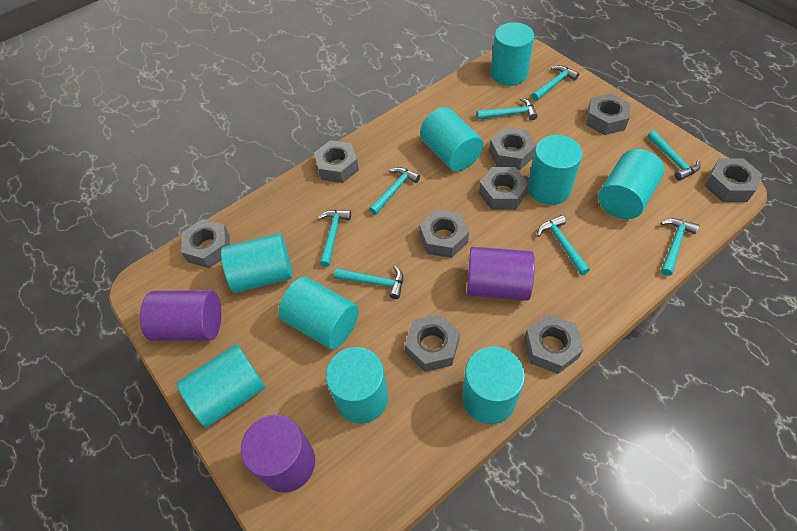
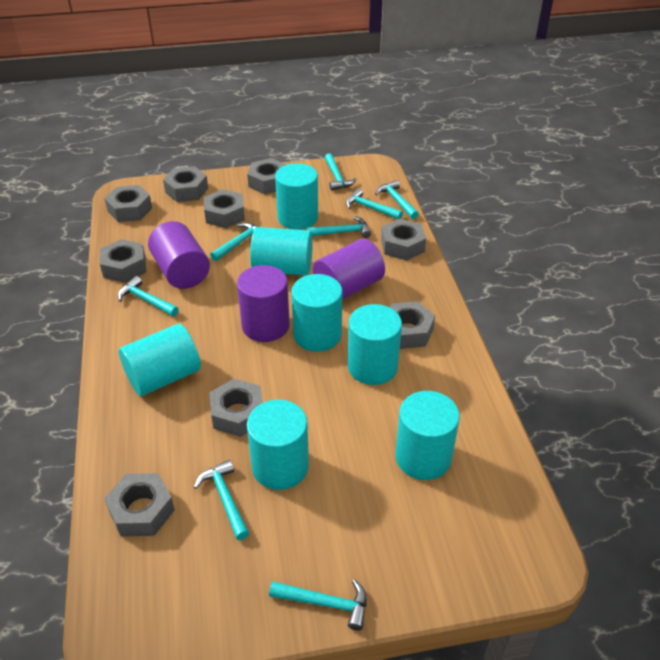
turquoise cylinder: 9 -> 7

